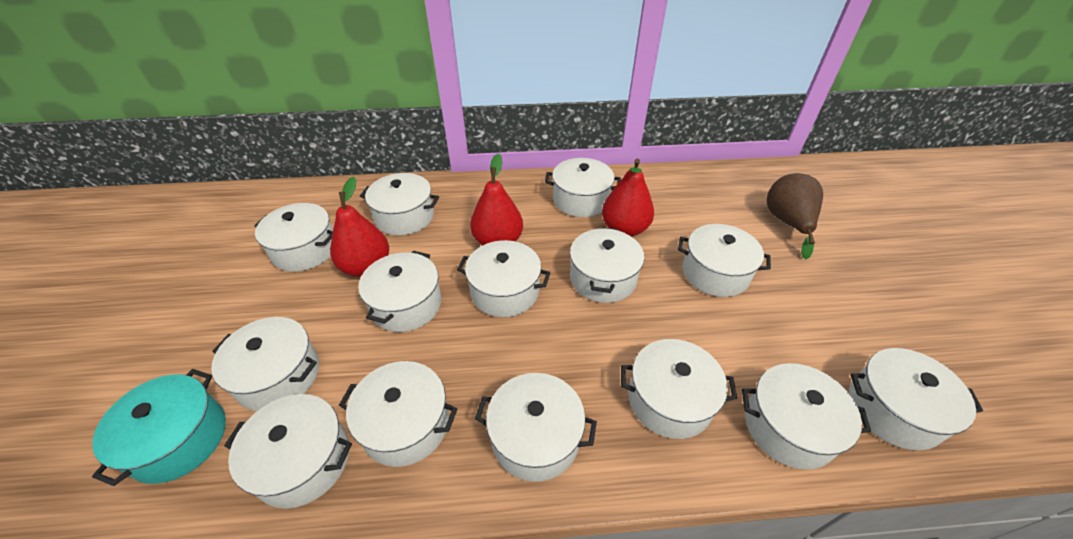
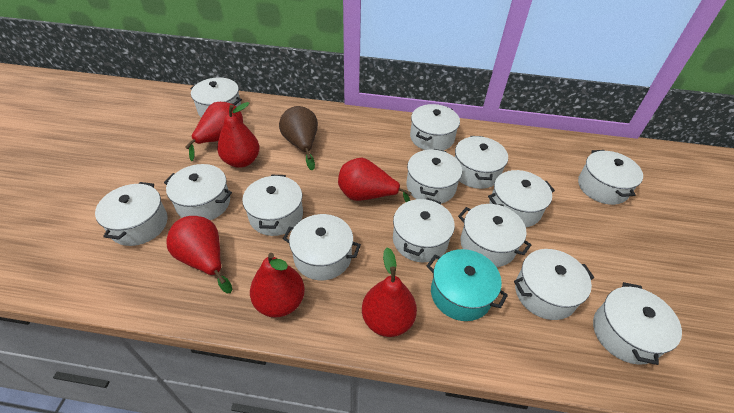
red pear: 3 -> 6

